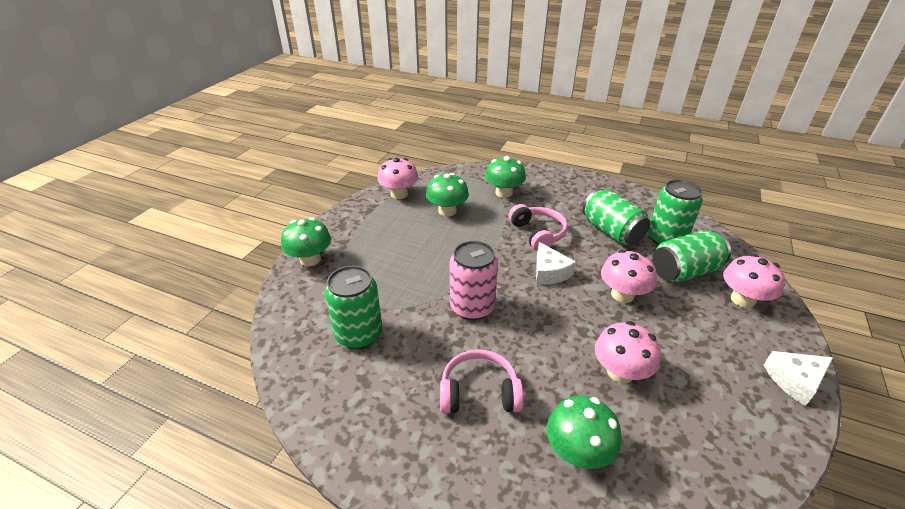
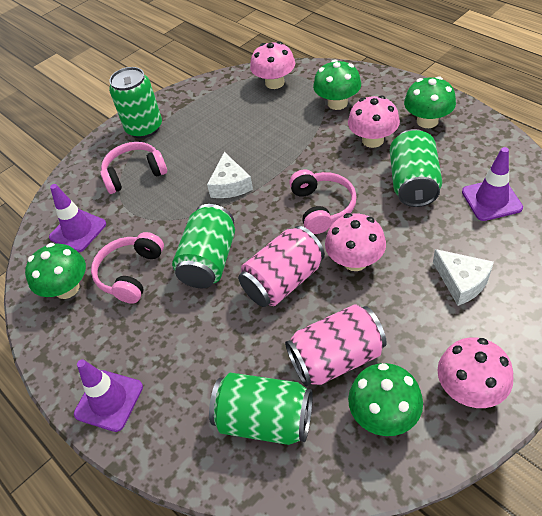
pink can: 1 -> 2
pink headphones: 2 -> 3
purple traffic cone: 0 -> 3

